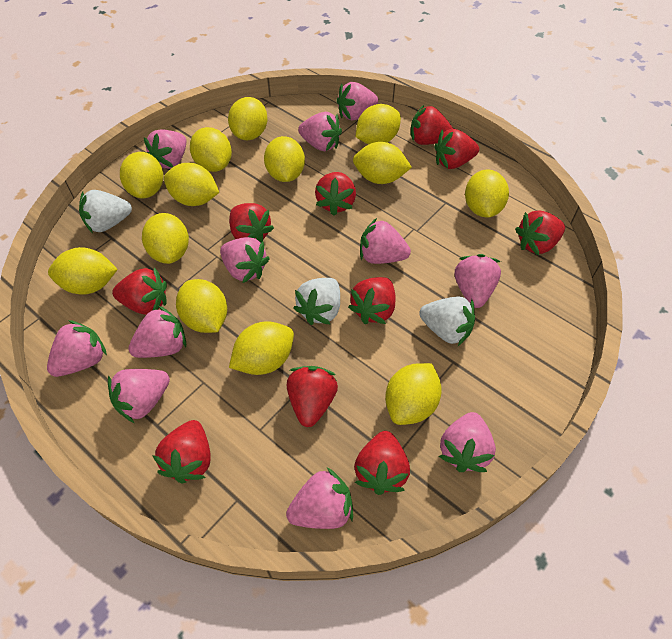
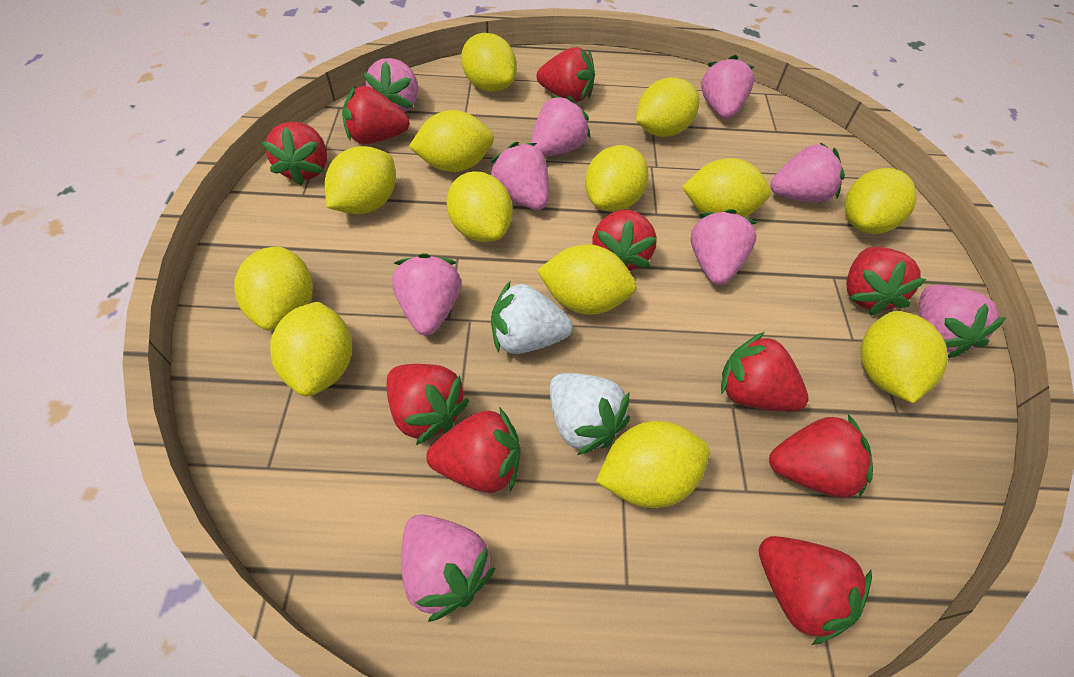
pink strawberry: 11 -> 9
white strawberry: 3 -> 2

